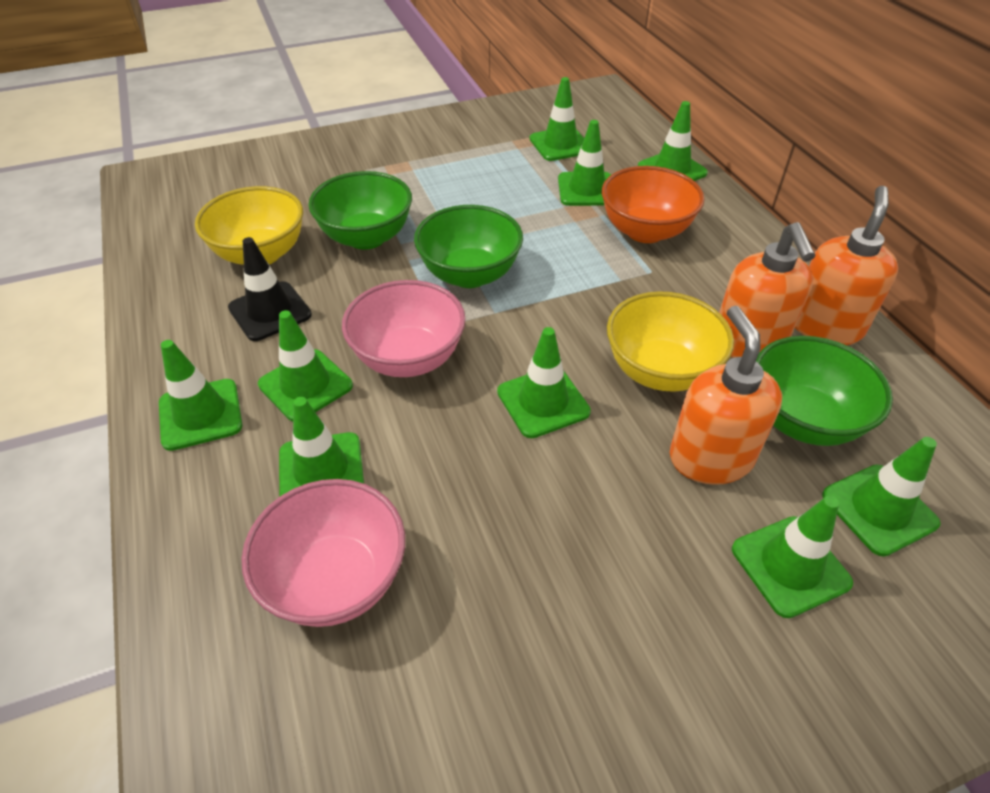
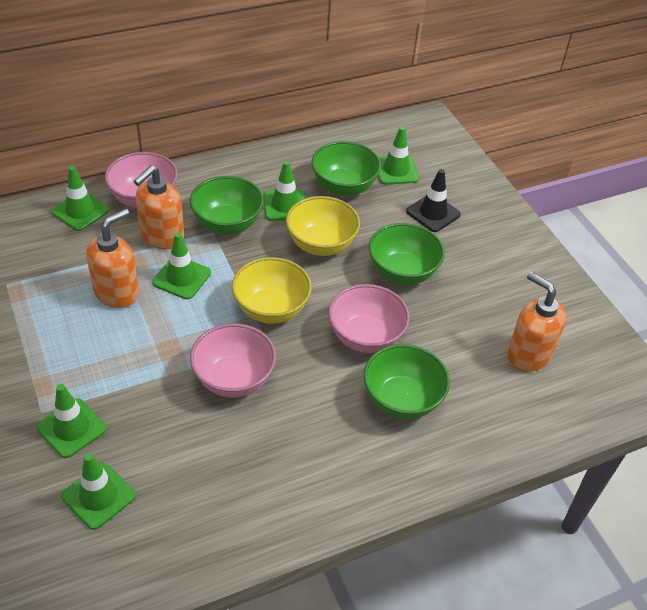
green bowl: 3 -> 4
green traffic cone: 9 -> 6
orange bowl: 1 -> 0
pink bowl: 2 -> 3

